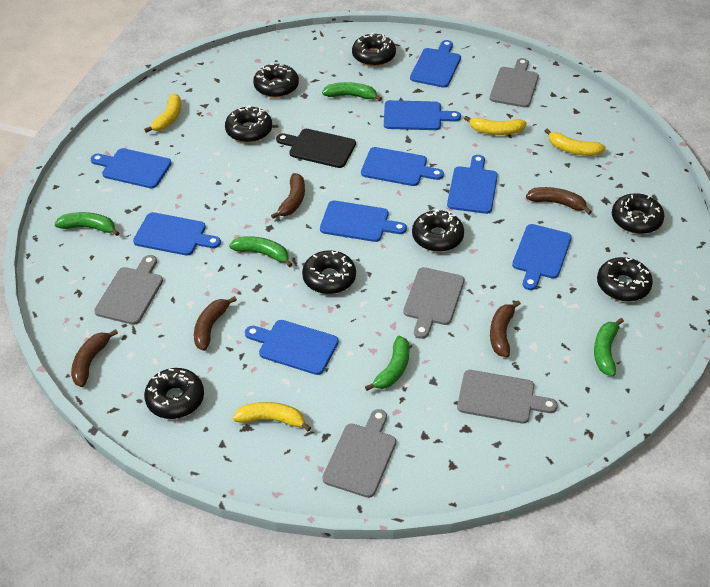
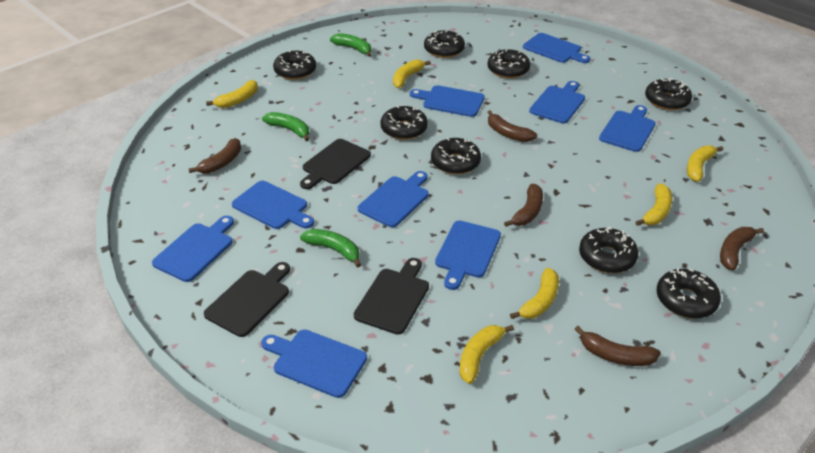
black cutting board: 1 -> 3
green banana: 5 -> 3
grey cutting board: 5 -> 0
yellow banana: 4 -> 6

